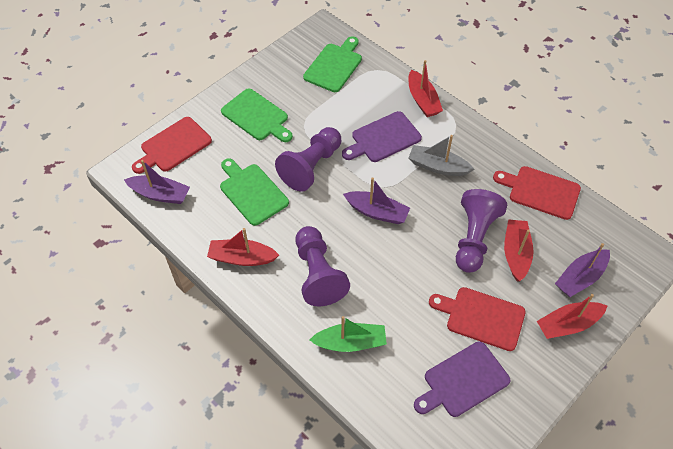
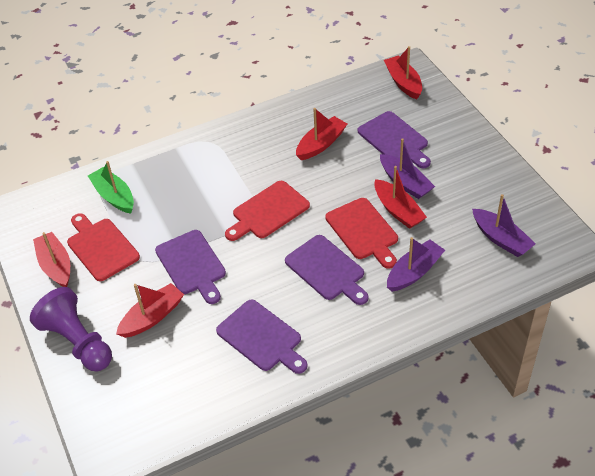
green cutting board: 3 -> 0
grey boat: 1 -> 0
purple cutting board: 2 -> 4
purple pawn: 3 -> 1
red boat: 4 -> 5

